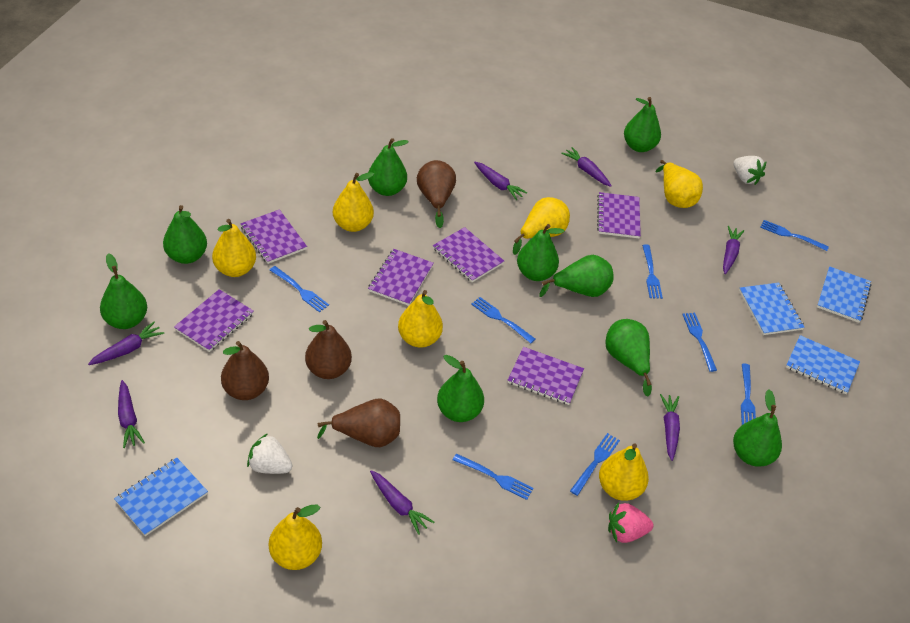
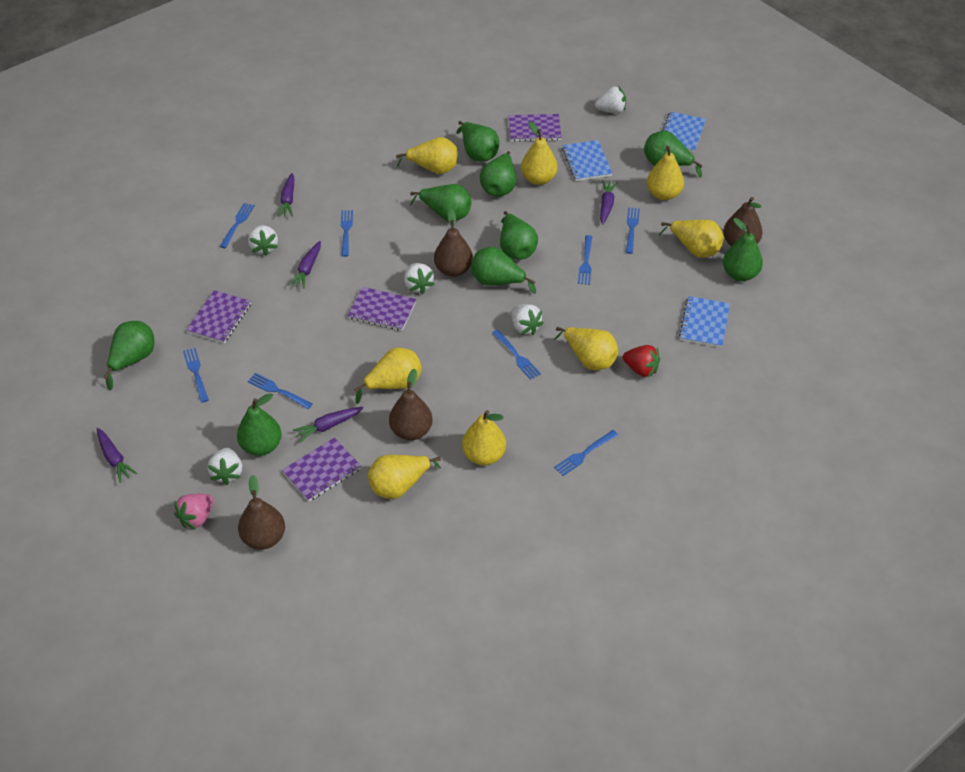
blue notebook: 4 -> 3
purple carrot: 7 -> 5
purple notebook: 6 -> 4
red strawberry: 0 -> 1
white strawberry: 2 -> 5
yellow pear: 7 -> 8

